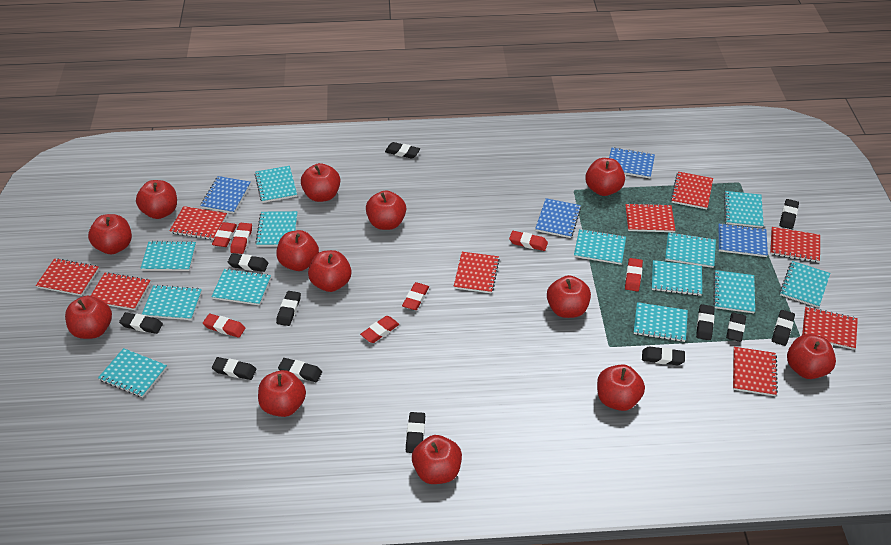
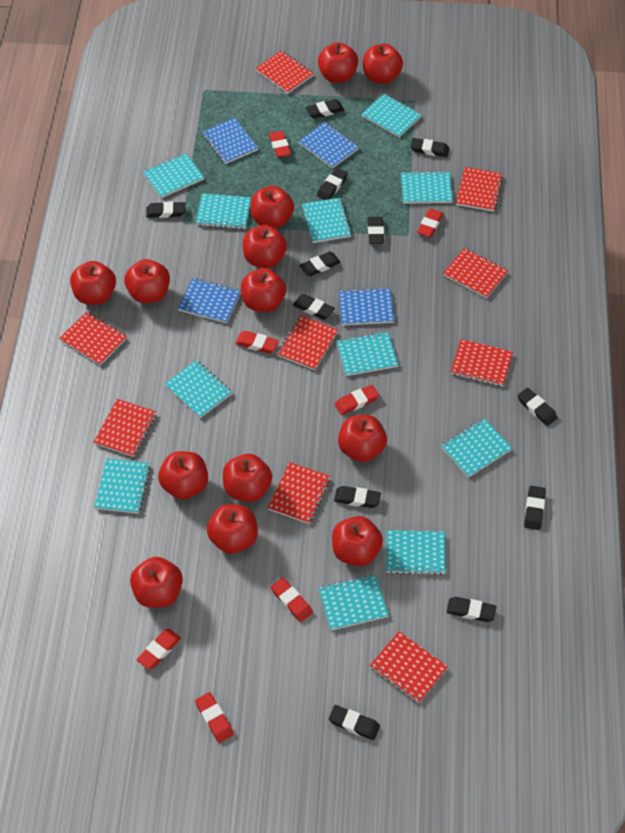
turquoise notebook: 13 -> 11

